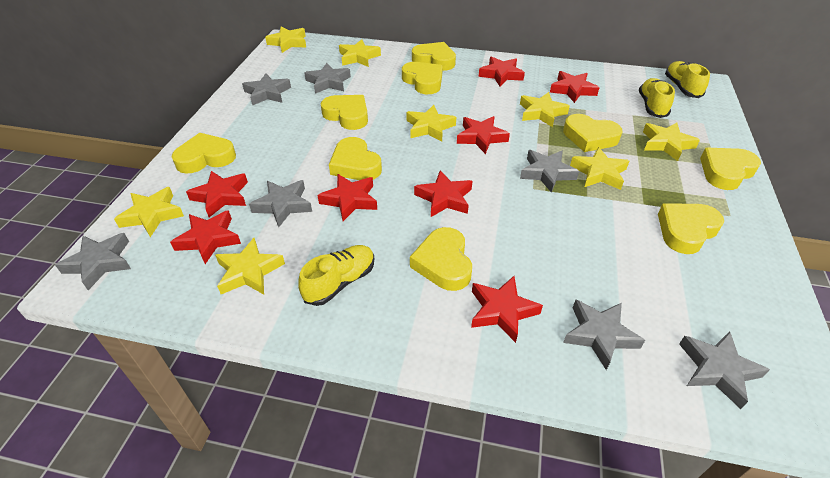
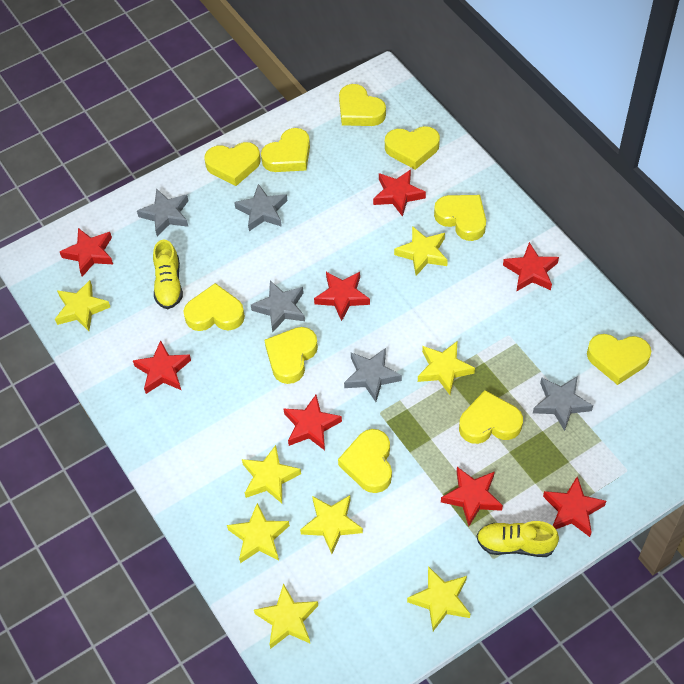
grey star: 7 -> 5
yellow heart: 9 -> 10
yellow shoe: 3 -> 2

